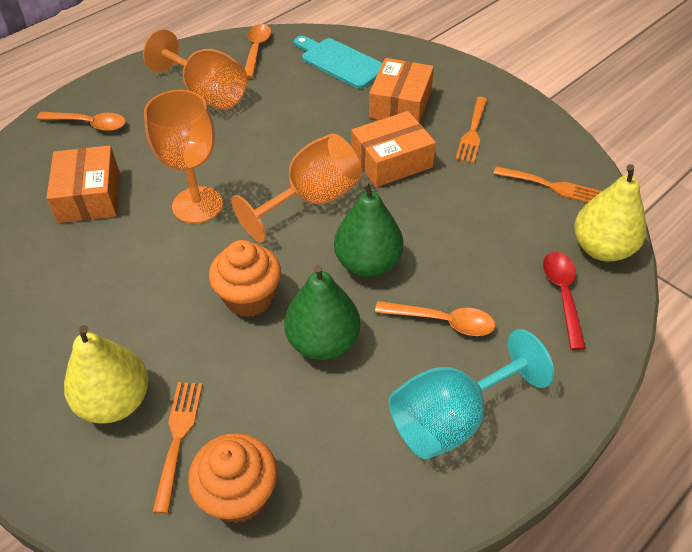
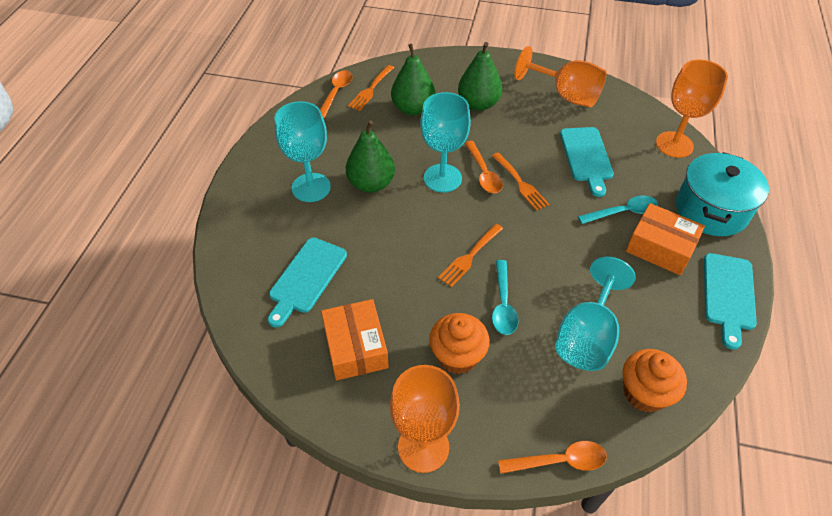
green pear: 2 -> 3
orange box: 3 -> 2
red spoon: 1 -> 0
turquoise cutting board: 1 -> 3
turquoise goblet: 1 -> 3
turquoise pot: 0 -> 1
turquoise spoon: 0 -> 2
yellow pear: 2 -> 0

